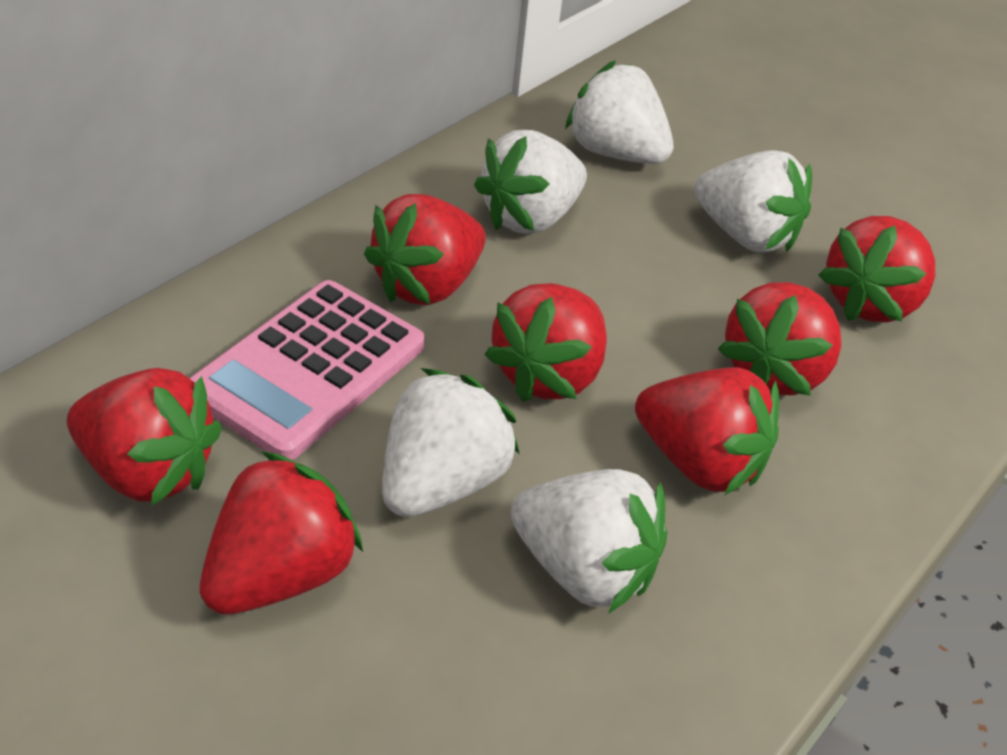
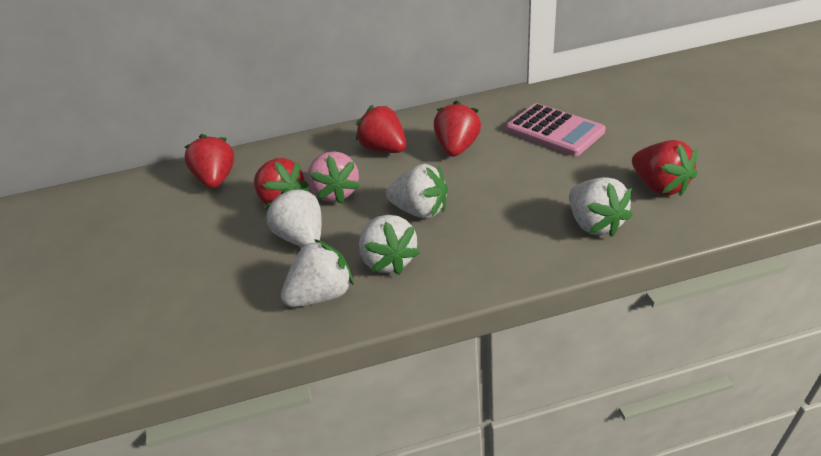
pink strawberry: 0 -> 1
red strawberry: 7 -> 5

